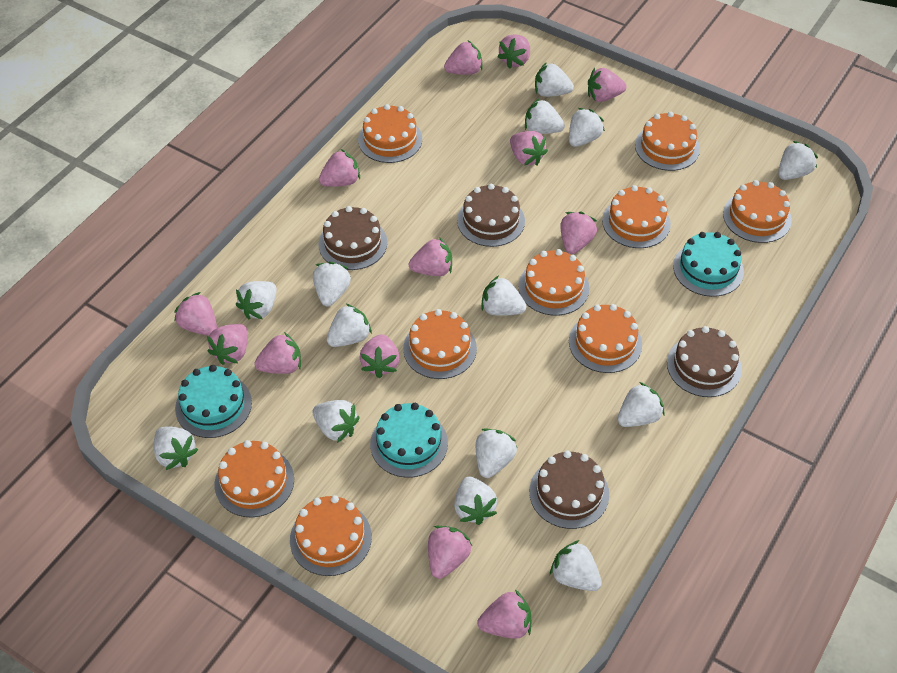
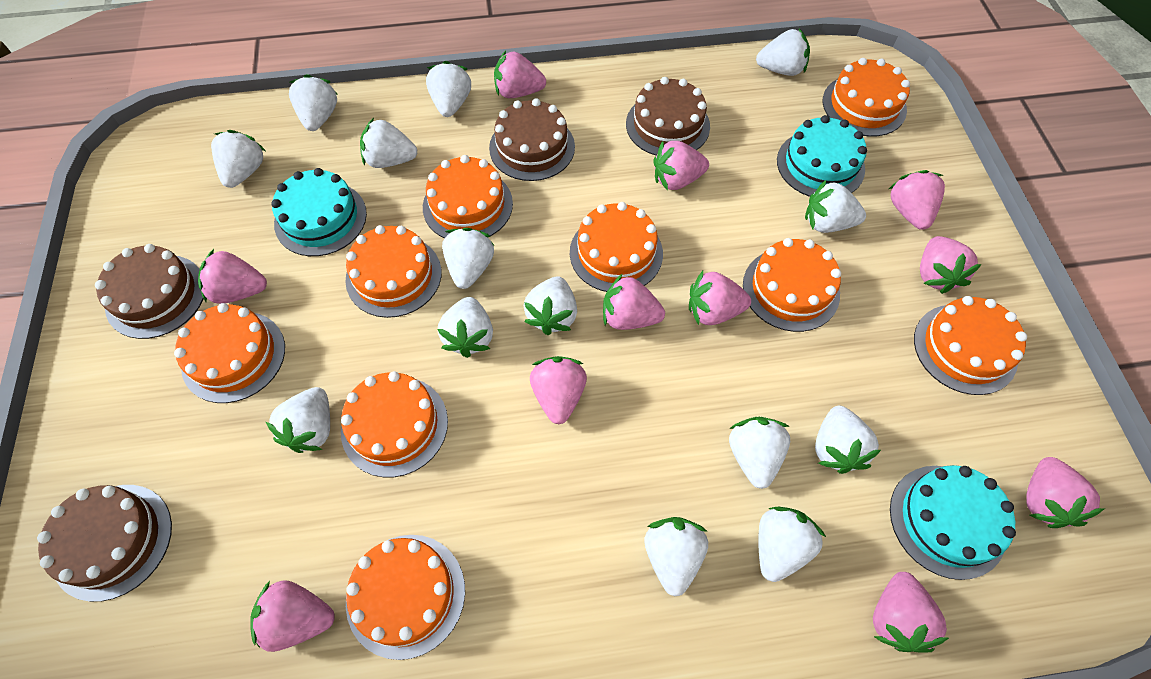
pink strawberry: 13 -> 11

